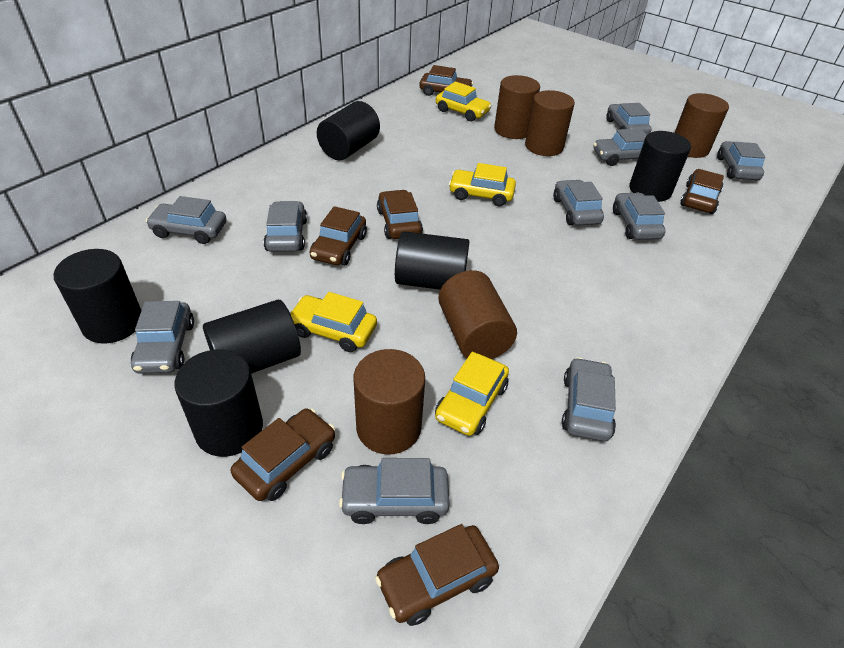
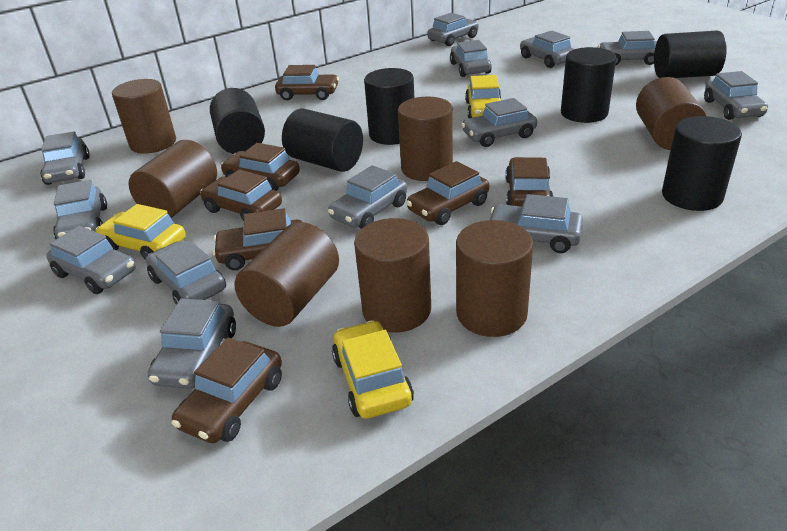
brown car: 6 -> 7
brown cylinder: 5 -> 7
grey car: 10 -> 13
yellow car: 4 -> 3

